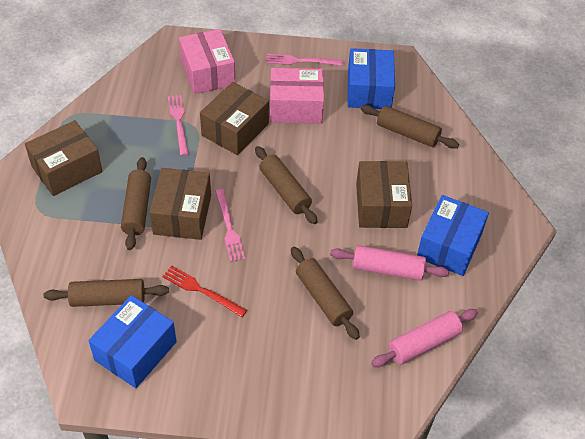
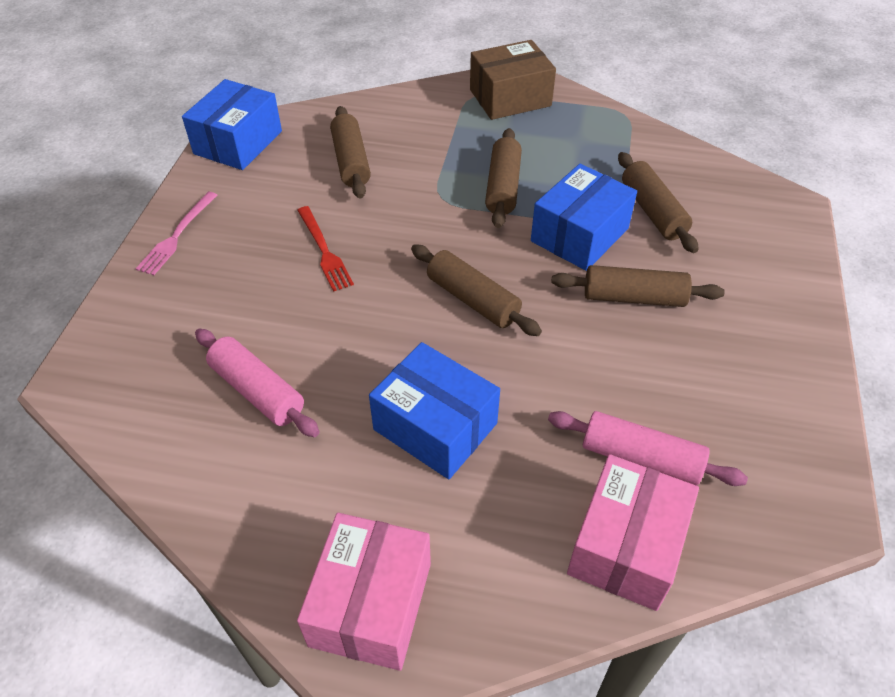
brown box: 4 -> 1
pink fork: 3 -> 1

